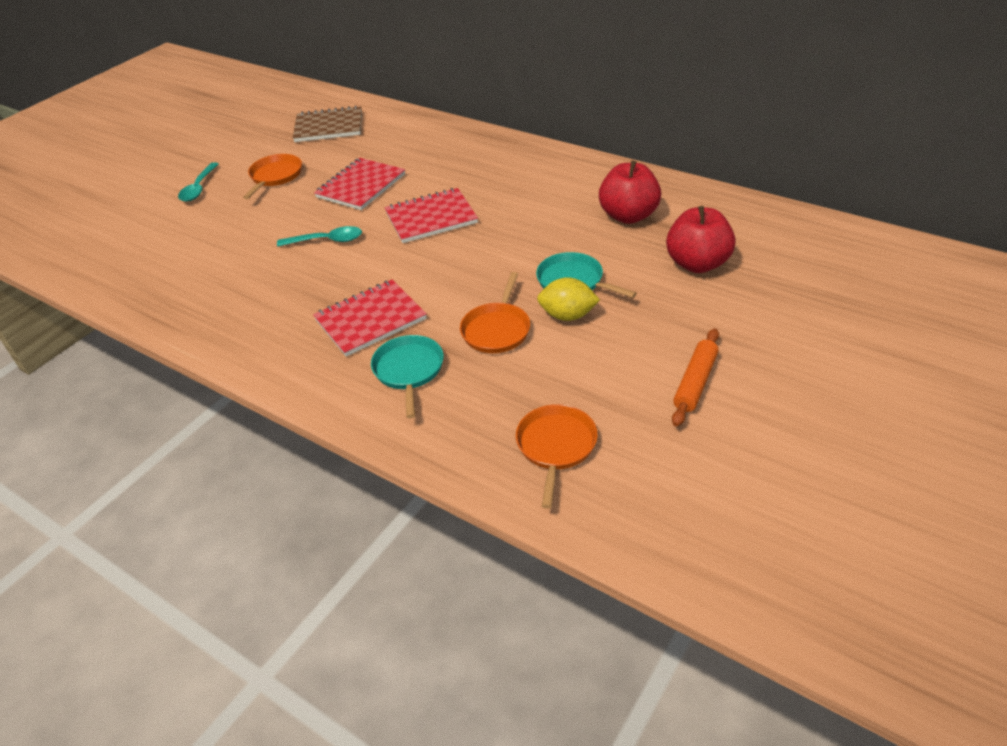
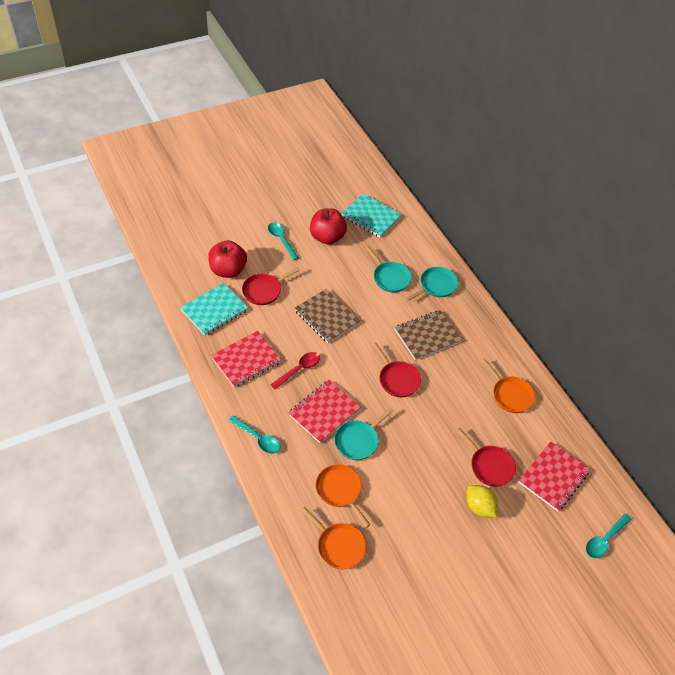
brown notebook: 1 -> 2
orange rolling pin: 1 -> 0
red pan: 0 -> 3
red spoon: 0 -> 1
turquoise notebook: 0 -> 2
turquoise pan: 2 -> 3
turquoise spoon: 2 -> 3

